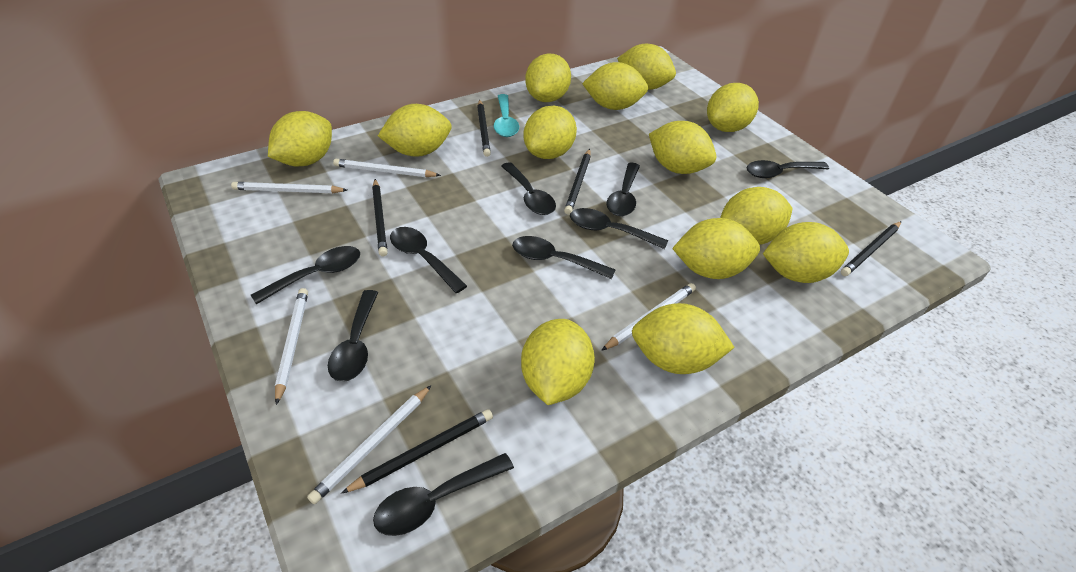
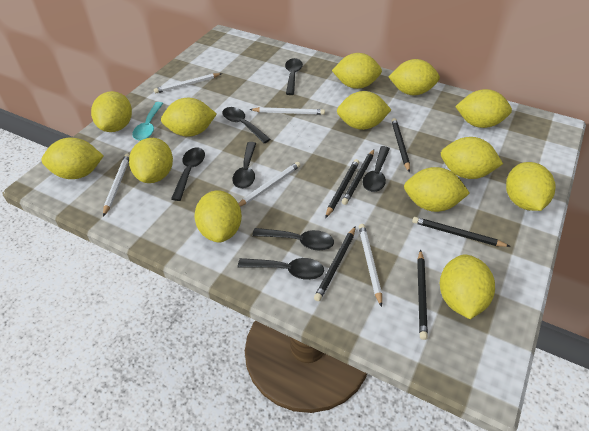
black pencil: 5 -> 6
black spoon: 9 -> 7

